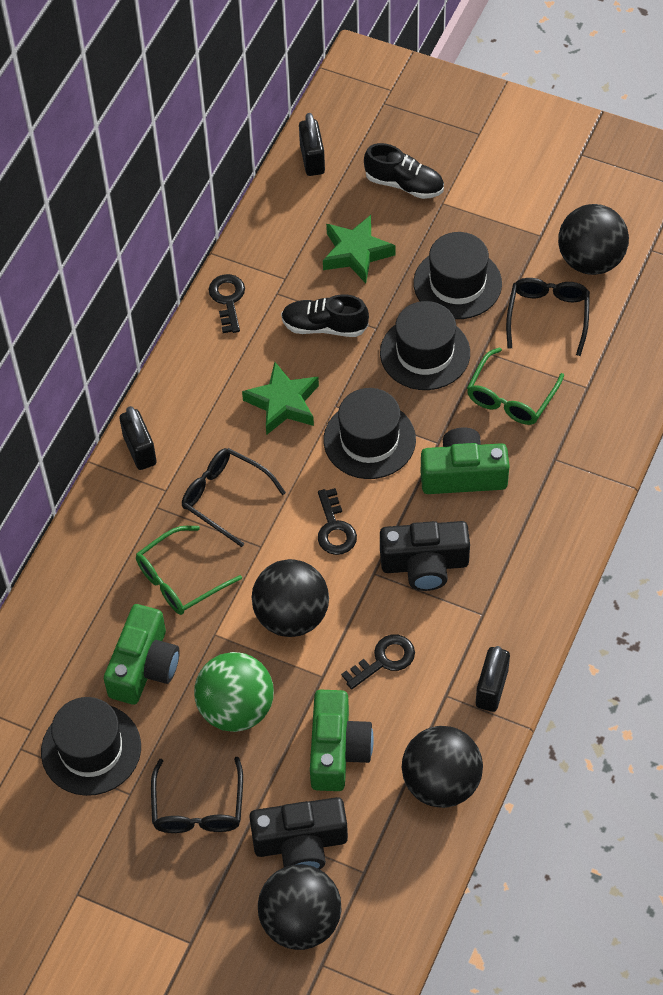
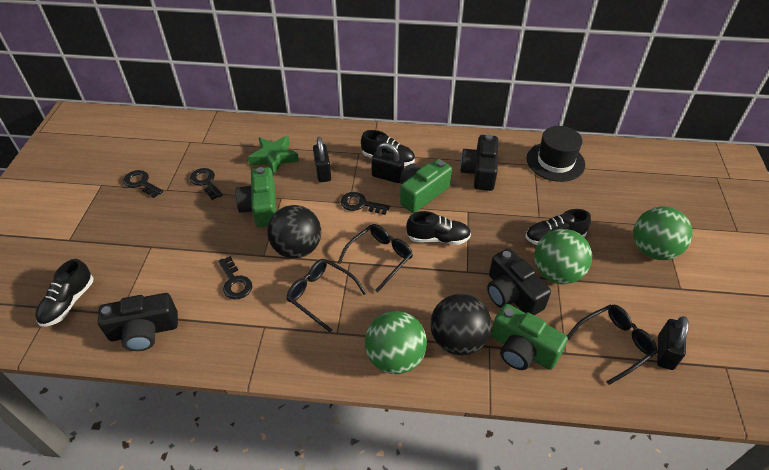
black ball: 4 -> 2
black camera: 2 -> 3
black hat: 4 -> 1
black key: 3 -> 4
black shoe: 2 -> 4
green ball: 1 -> 3
green glasses: 2 -> 0
green star: 2 -> 1

